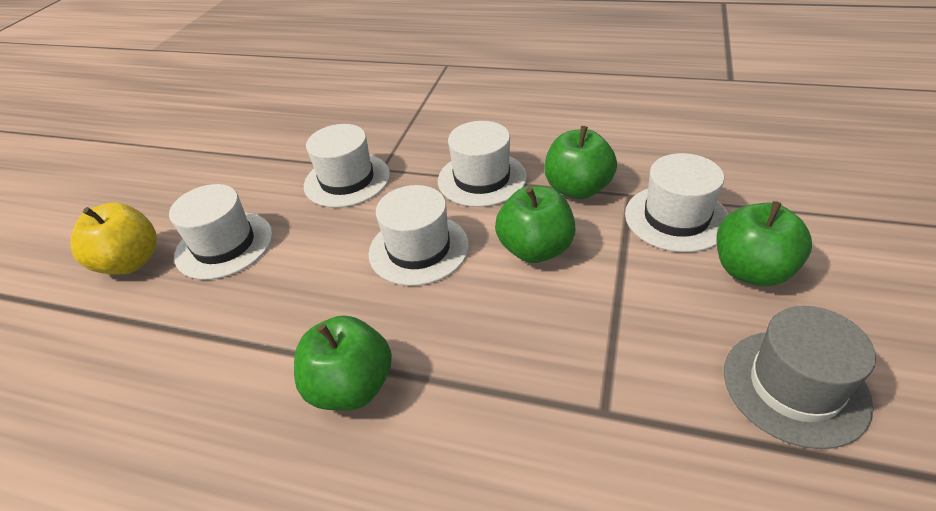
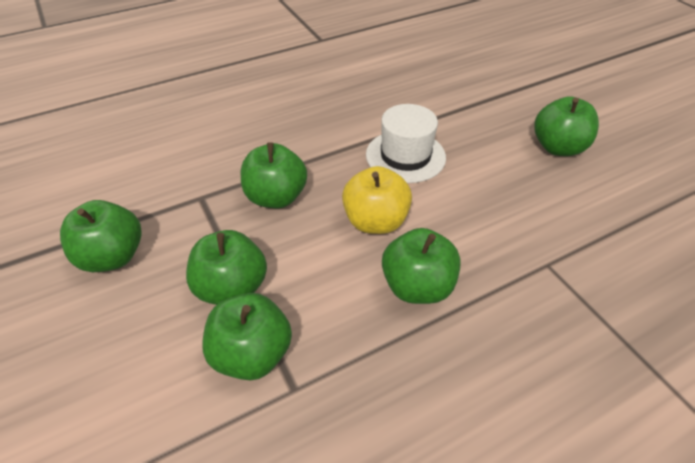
green apple: 4 -> 6
grey hat: 1 -> 0
white hat: 5 -> 1

